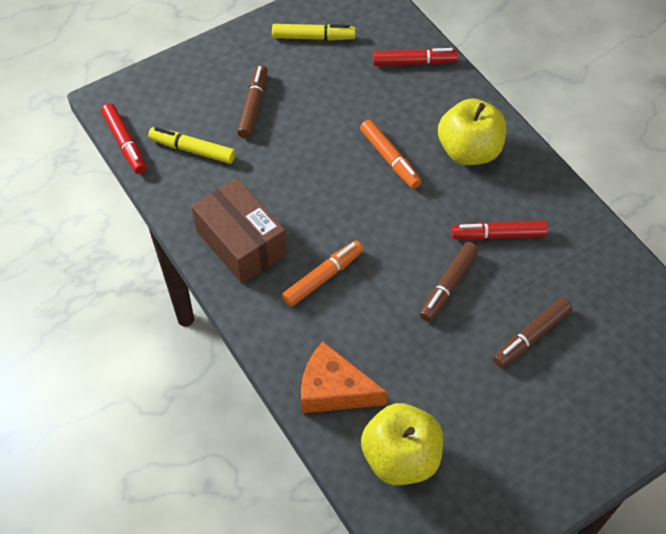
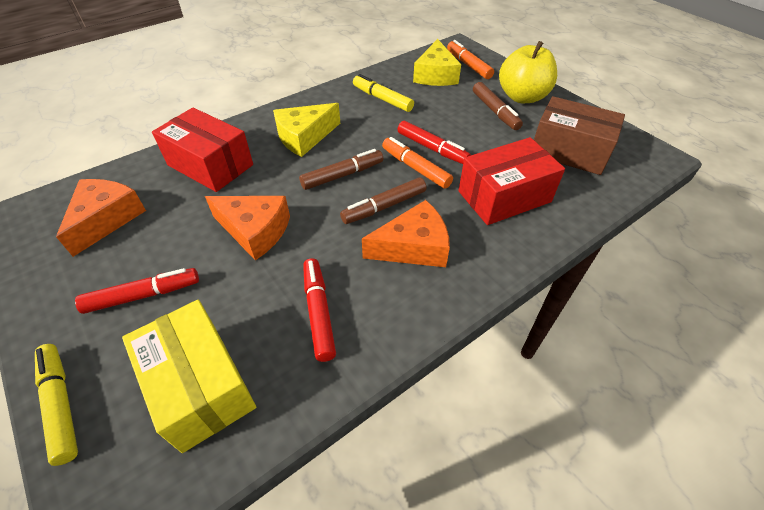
orange cheese: 1 -> 3
red box: 0 -> 2
yellow apple: 2 -> 1
yellow box: 0 -> 1
yellow cheese: 0 -> 2

